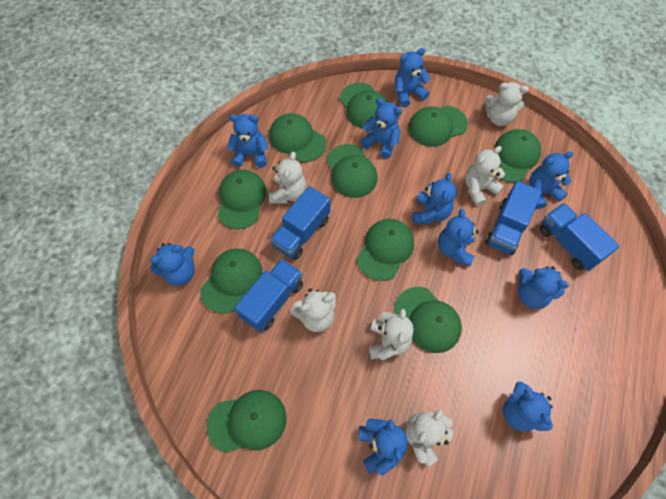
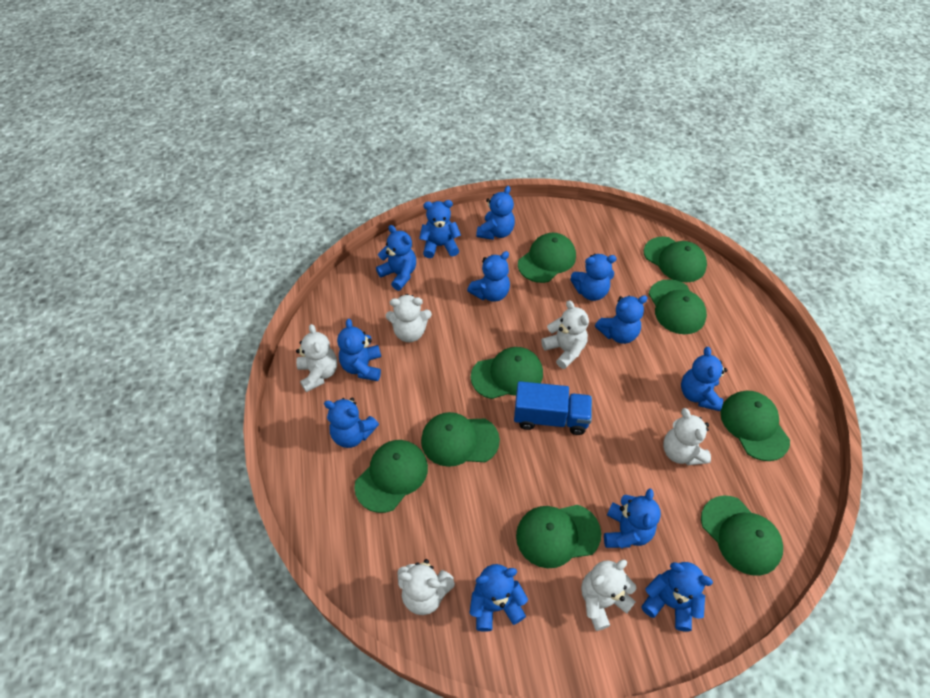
blue teddy bear: 10 -> 12
blue truck: 4 -> 1
green cap: 10 -> 9

